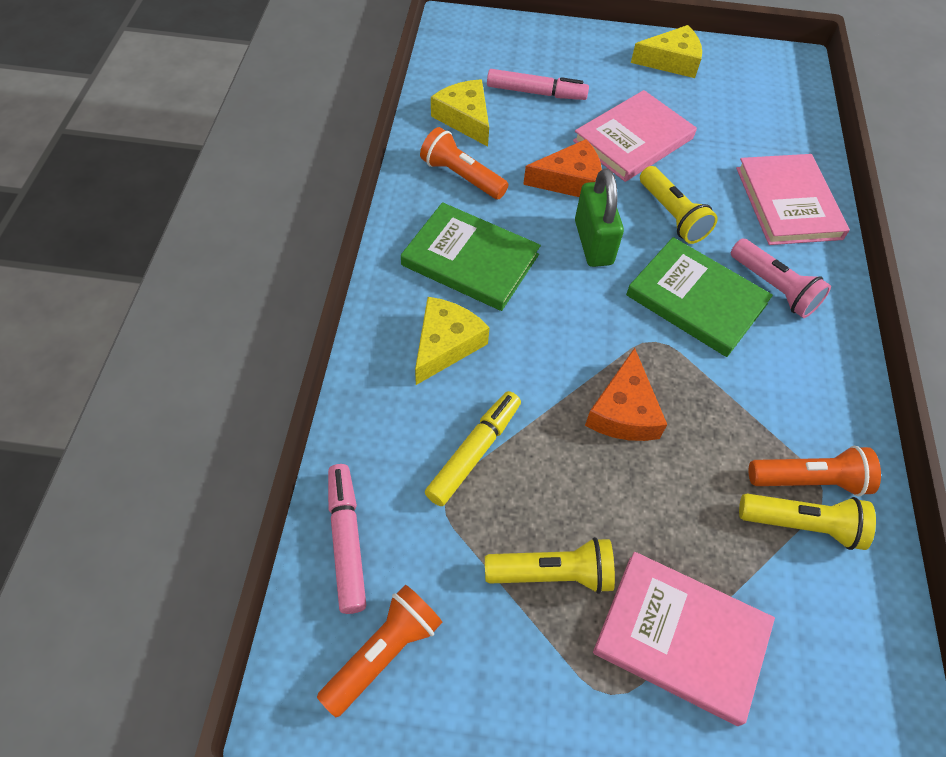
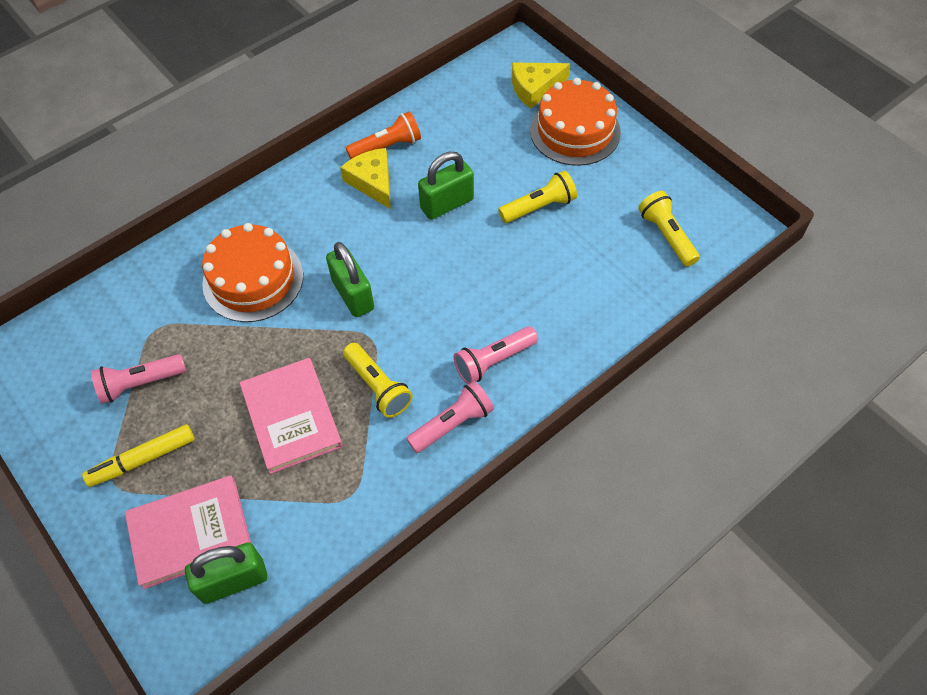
green book: 2 -> 0
green padlock: 1 -> 3
orange cake: 0 -> 2
orange cheese: 2 -> 0
orange flashlight: 3 -> 1
pink book: 3 -> 2
pink flashlight: 1 -> 3
pink marker: 2 -> 0
yellow cheese: 3 -> 2

